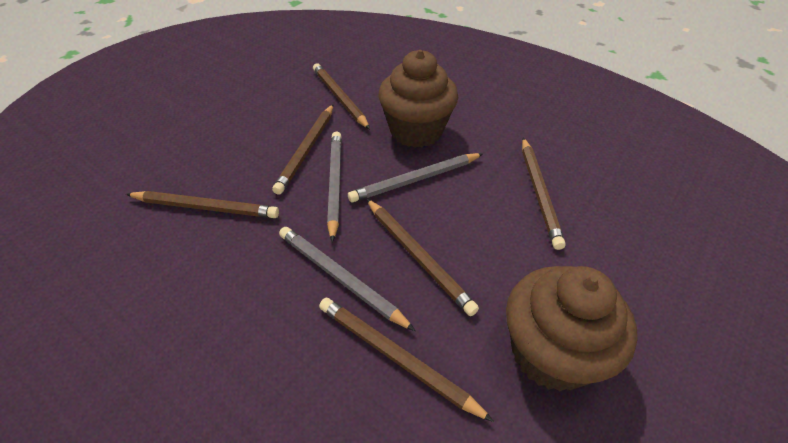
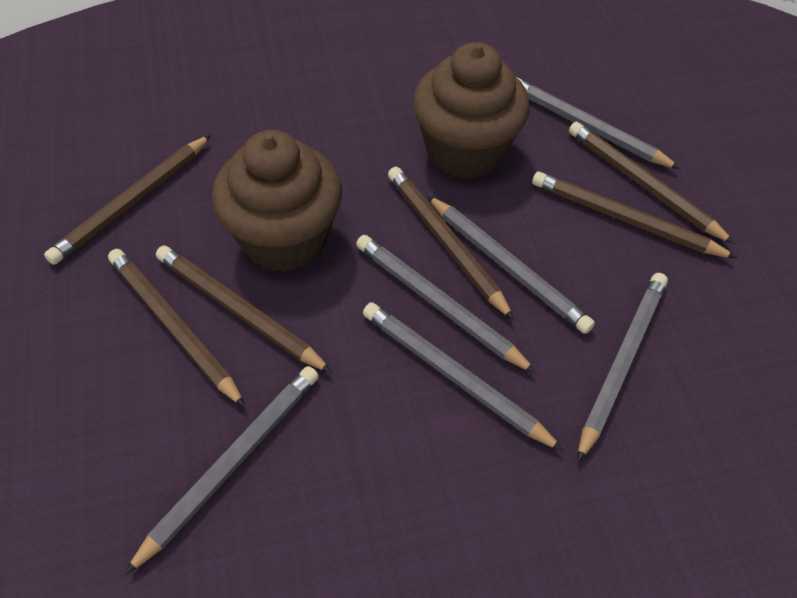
grey pencil: 3 -> 6

